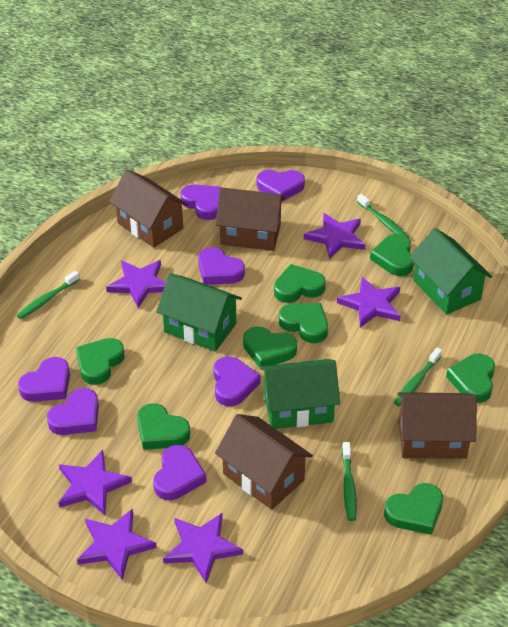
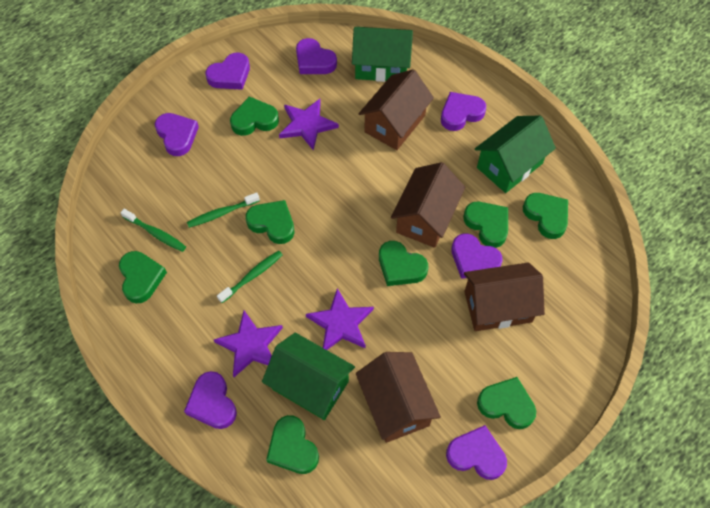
green toothbrush: 4 -> 3
purple star: 6 -> 3

